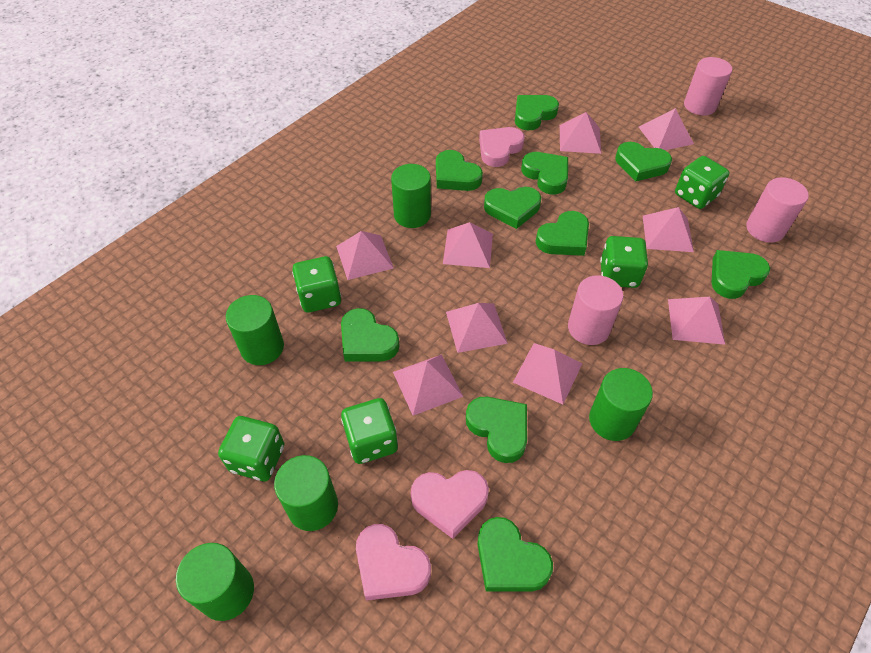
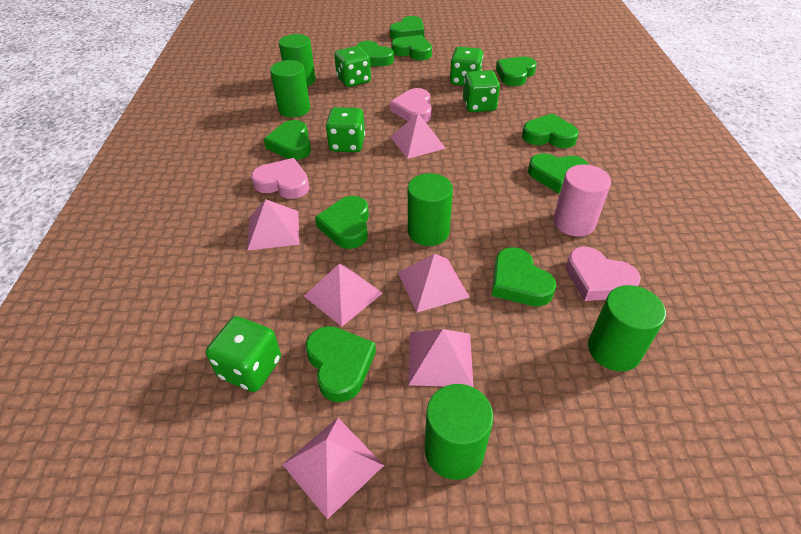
pink cylinder: 3 -> 1
pink pyramid: 9 -> 6

